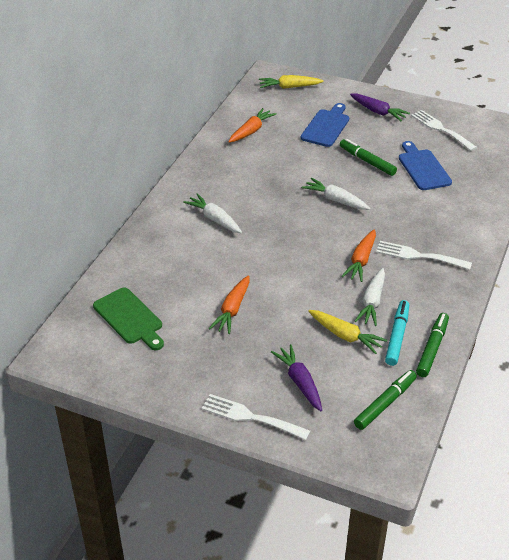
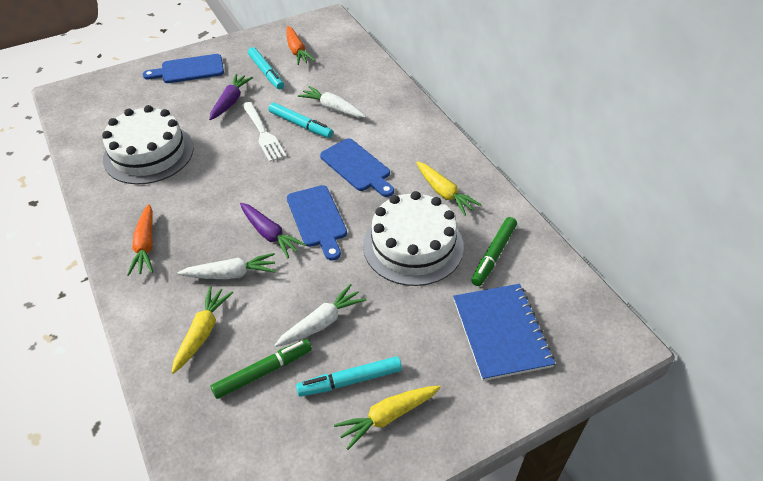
blue cutting board: 2 -> 3
blue notebook: 0 -> 1
green cutting board: 1 -> 0
green marker: 3 -> 2
orange carrot: 3 -> 2
turquoise marker: 1 -> 3
white cake: 0 -> 2
white fork: 3 -> 1
yellow carrot: 2 -> 3

